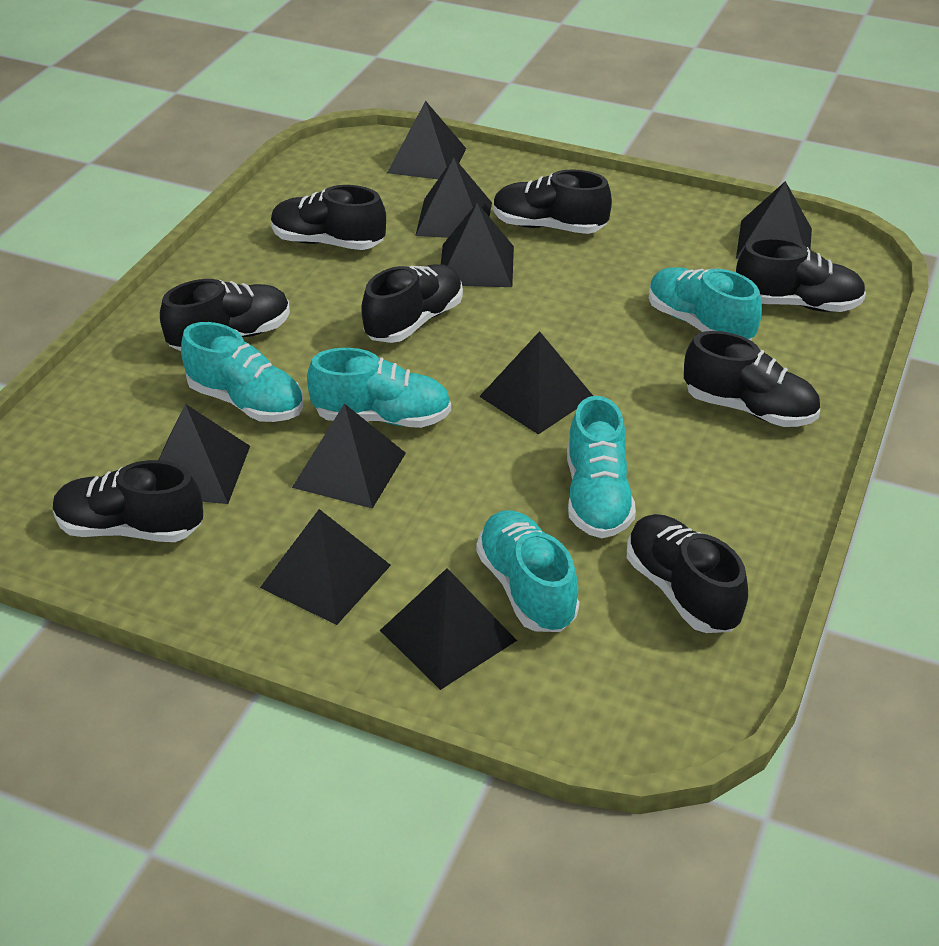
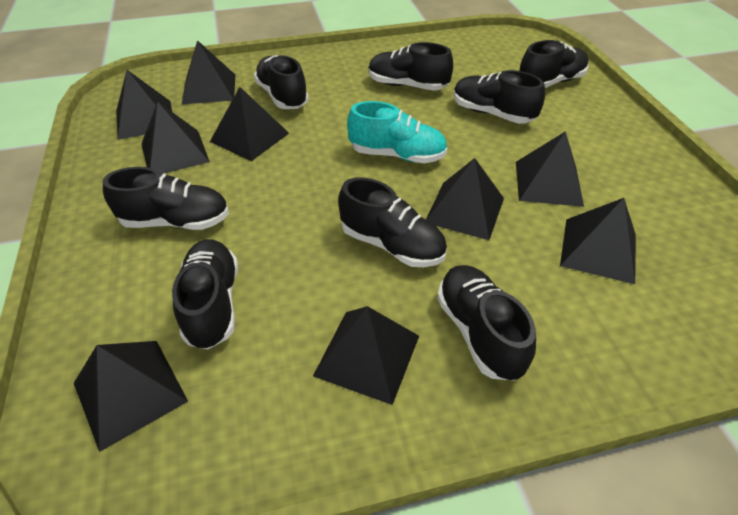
turquoise shoe: 5 -> 1

